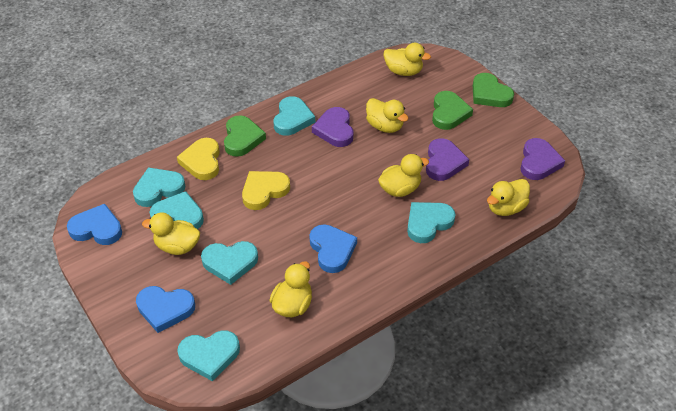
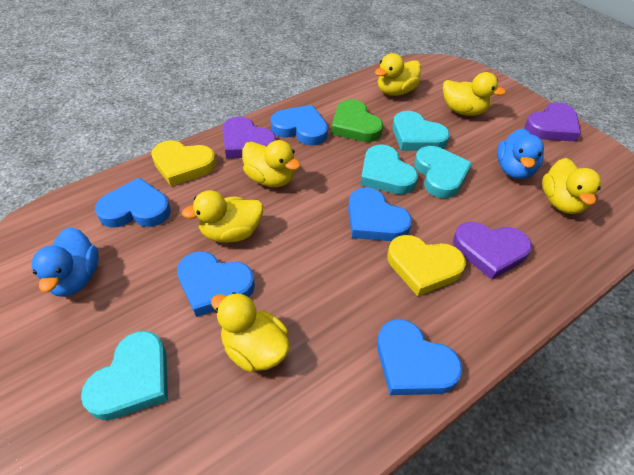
blue duck: 0 -> 2
blue heart: 3 -> 5
green heart: 3 -> 1
turquoise heart: 6 -> 4

